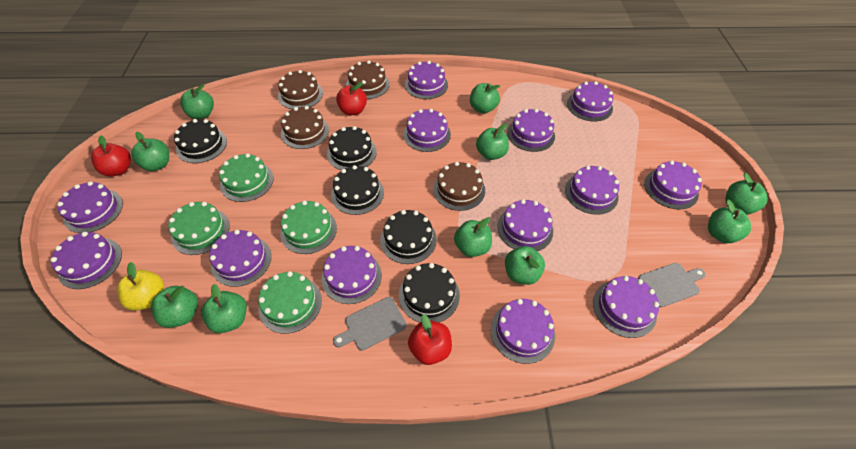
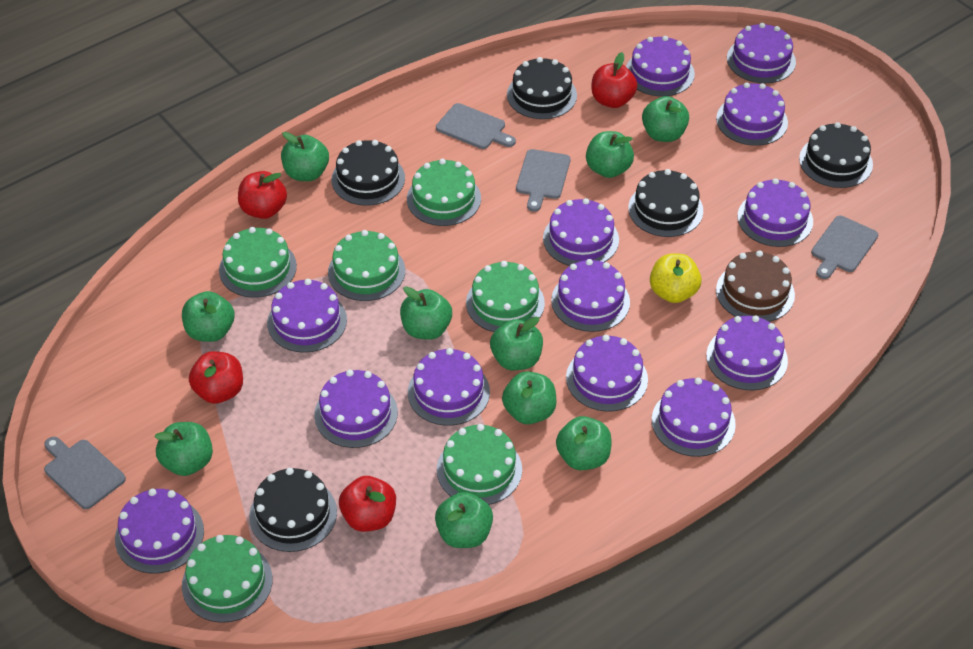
brown cake: 4 -> 1
green cake: 4 -> 6
grey cutting board: 2 -> 4
red apple: 3 -> 4

